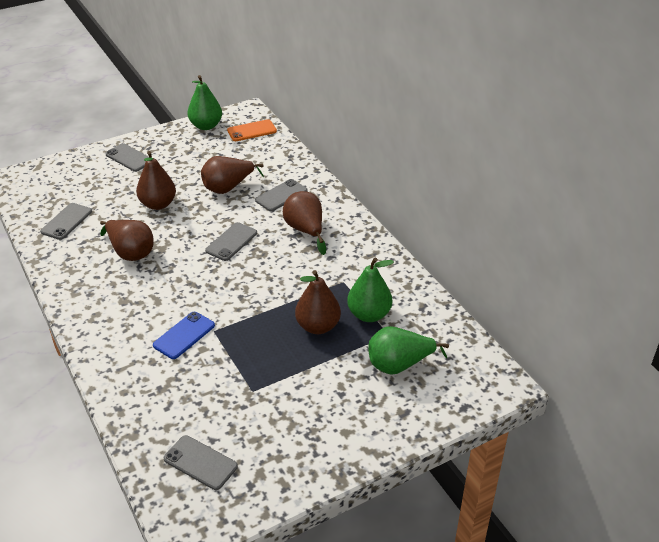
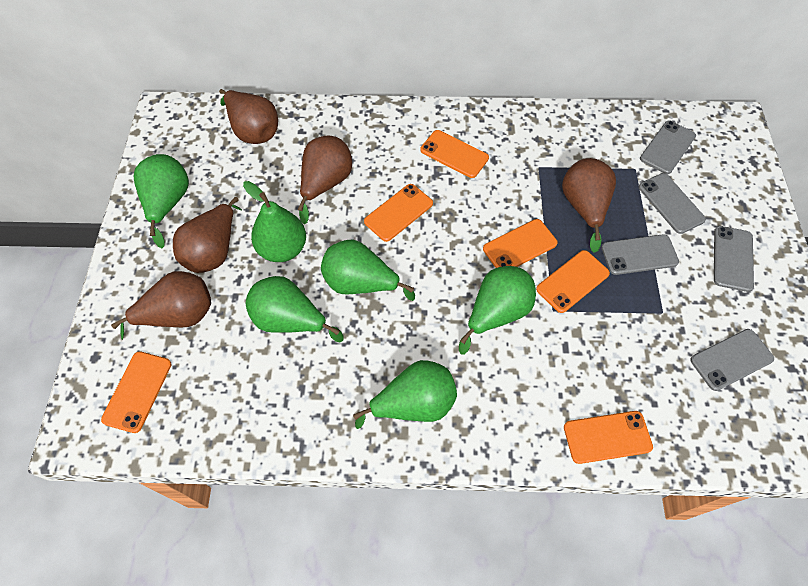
blue phone: 1 -> 0
green pear: 3 -> 6
orange phone: 1 -> 6

